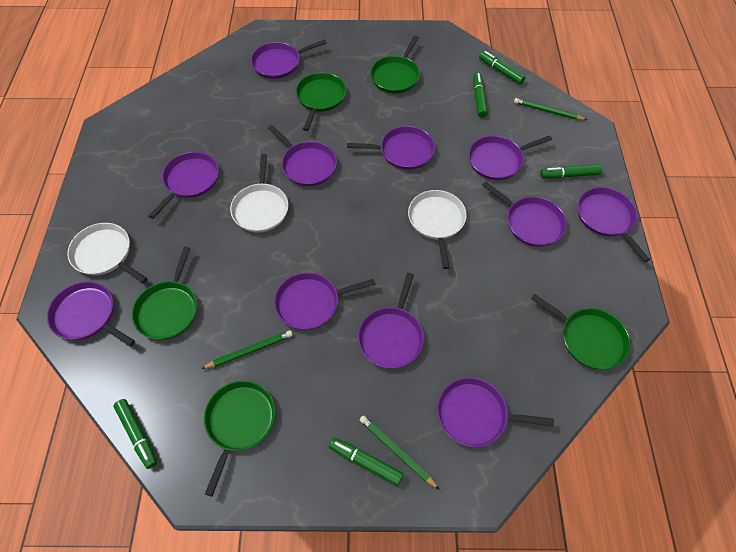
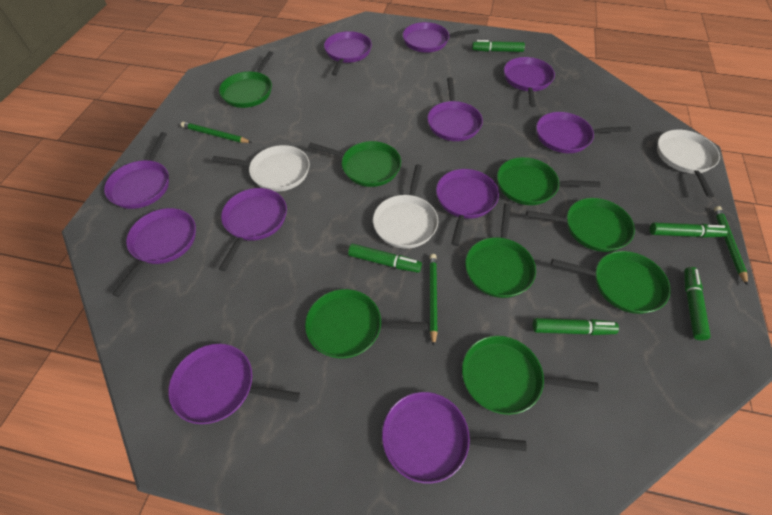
green pan: 5 -> 8

